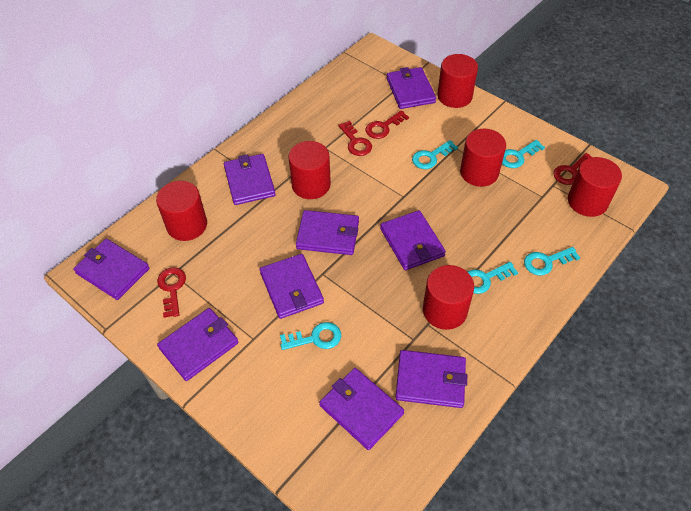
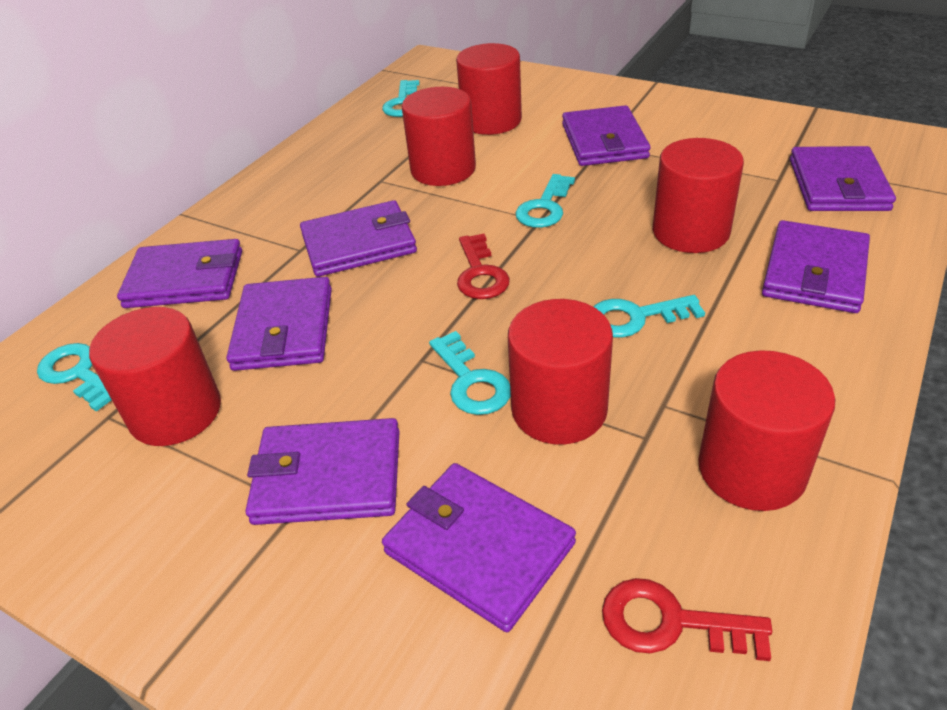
purple wallet: 9 -> 8
red key: 4 -> 2

